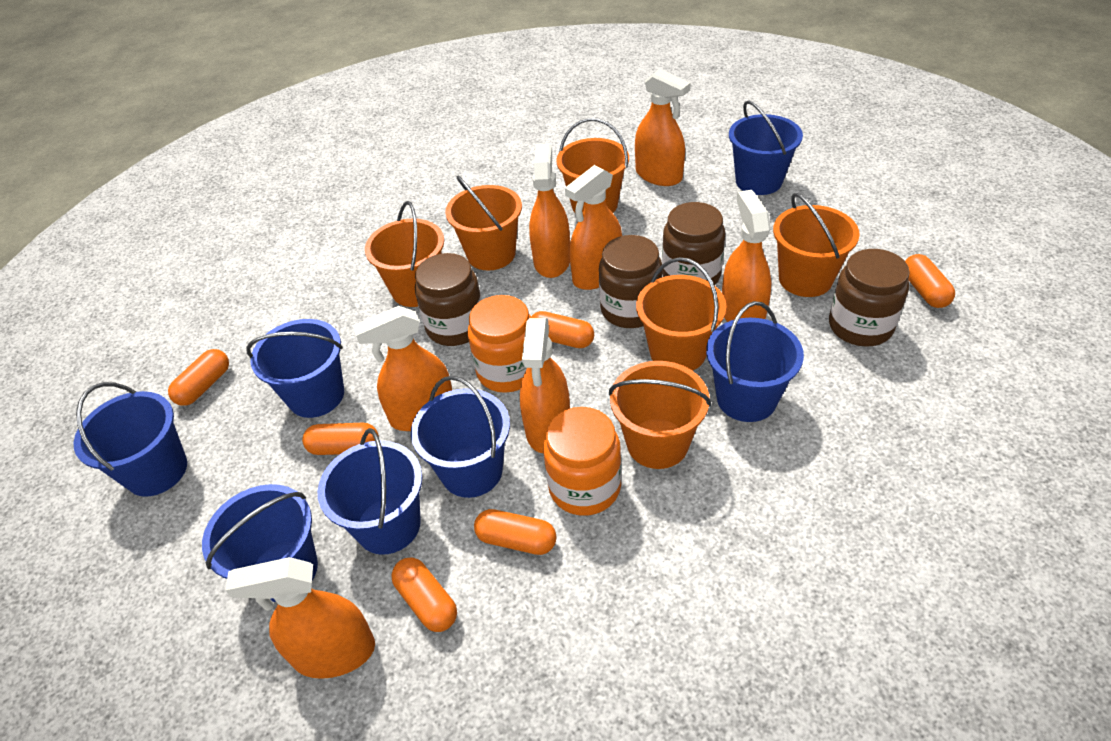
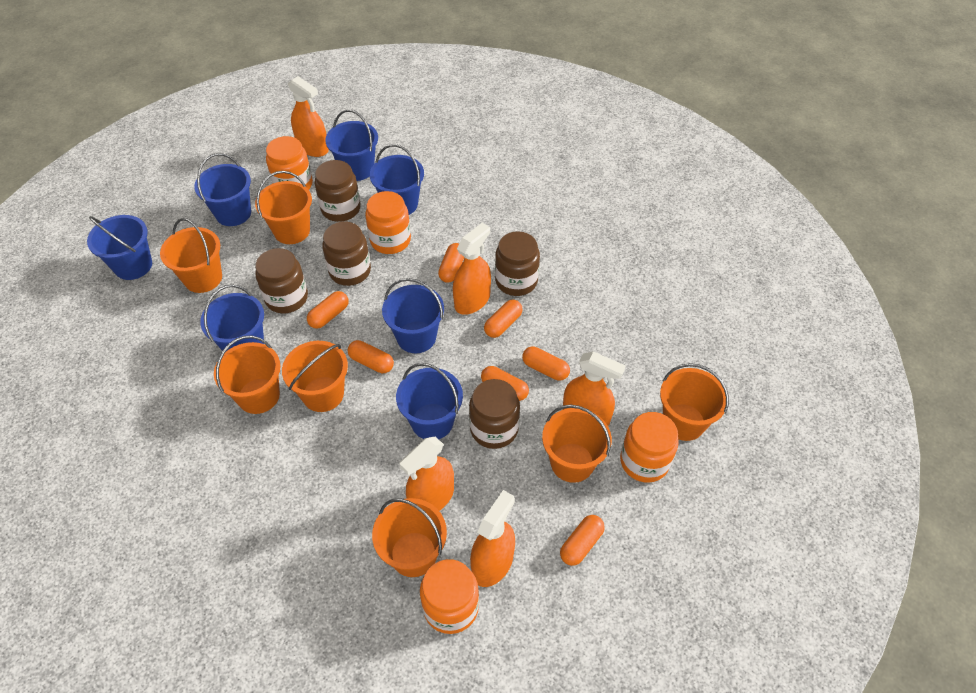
brown jar: 4 -> 5
orange bucket: 6 -> 7
orange capsule: 6 -> 7
orange jar: 2 -> 4
orange spray bottle: 7 -> 5

